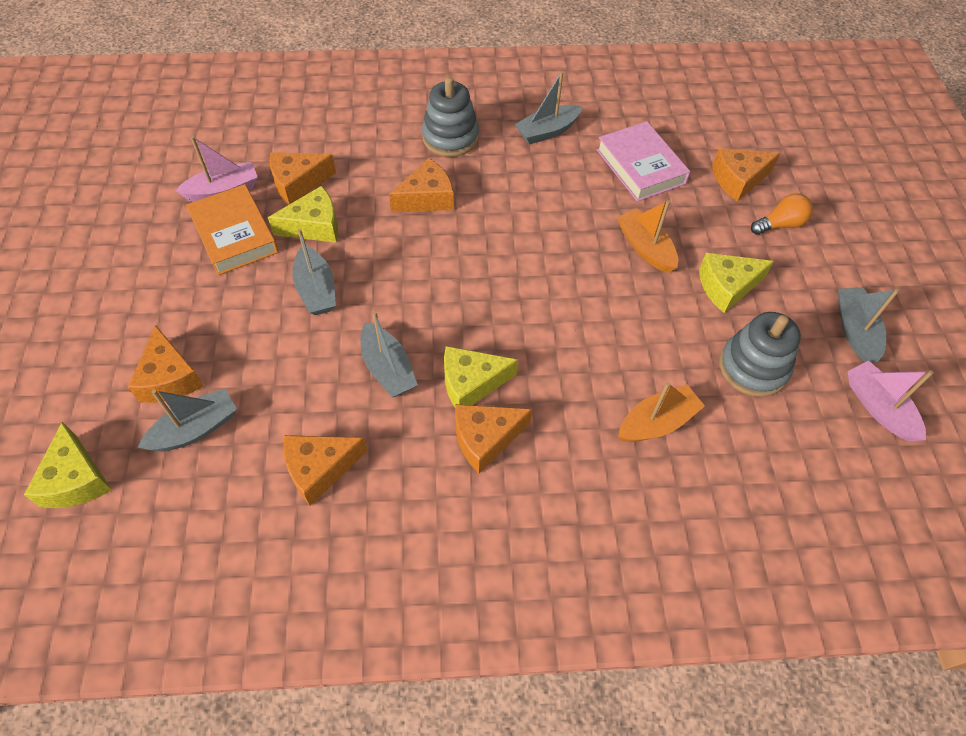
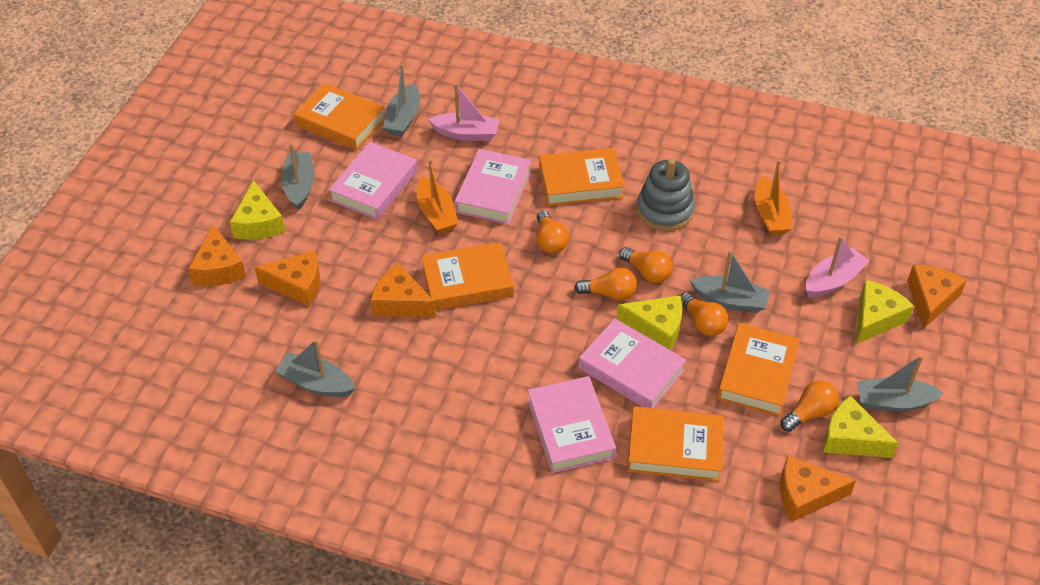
grey stacking toy: 2 -> 1
orange book: 1 -> 5
orange cheese: 6 -> 5
orange light bulb: 1 -> 5
pink book: 1 -> 4

